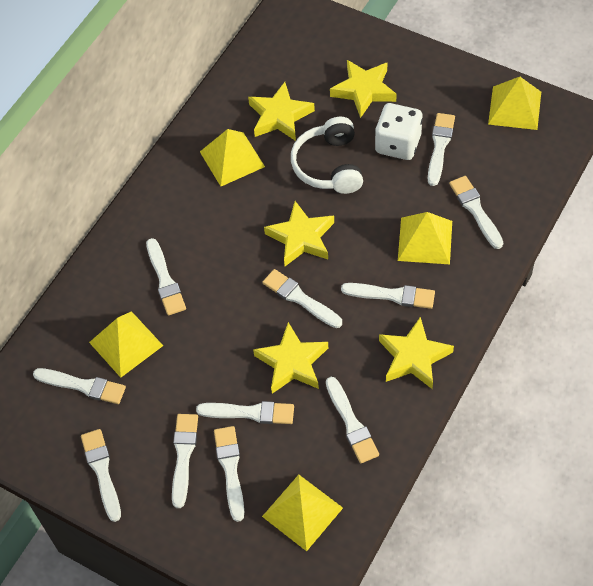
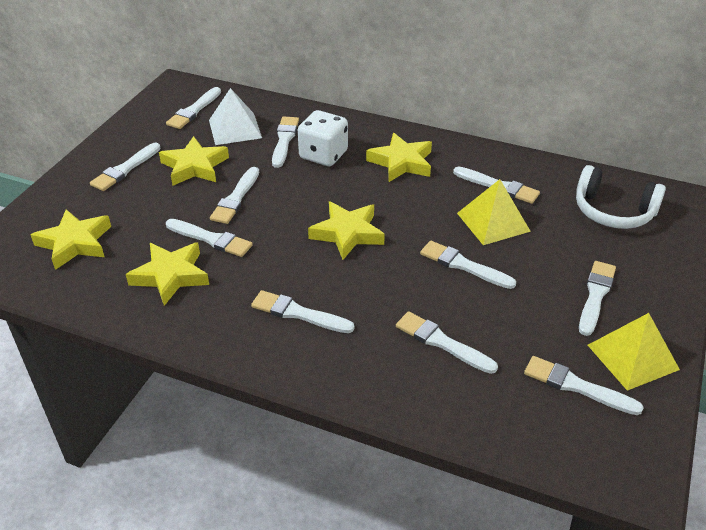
white pyramid: 0 -> 1
yellow pyramid: 5 -> 2

